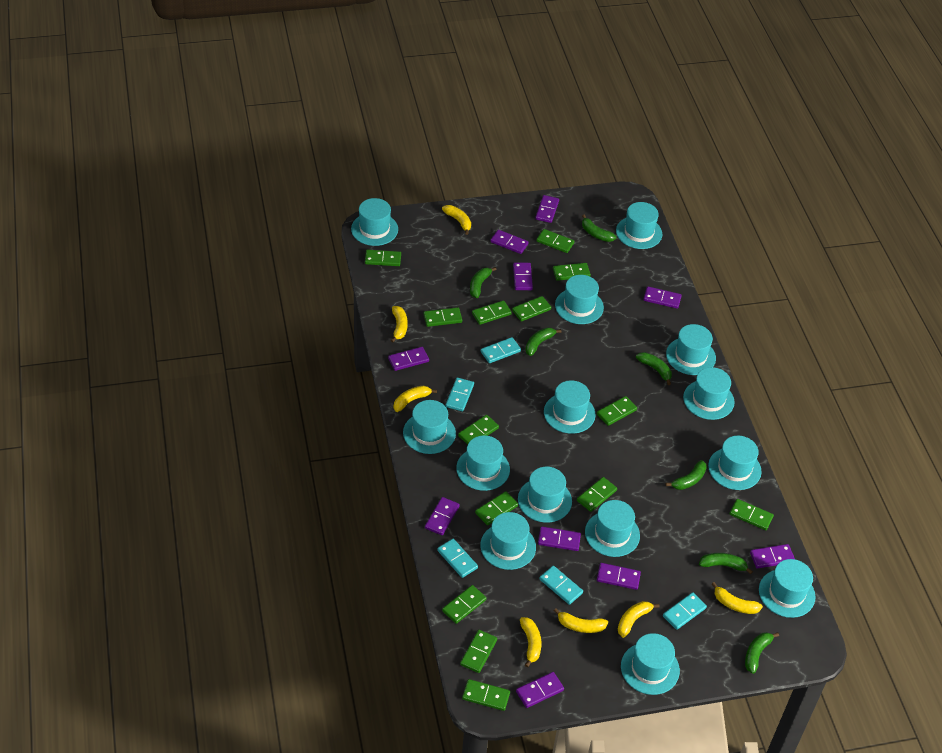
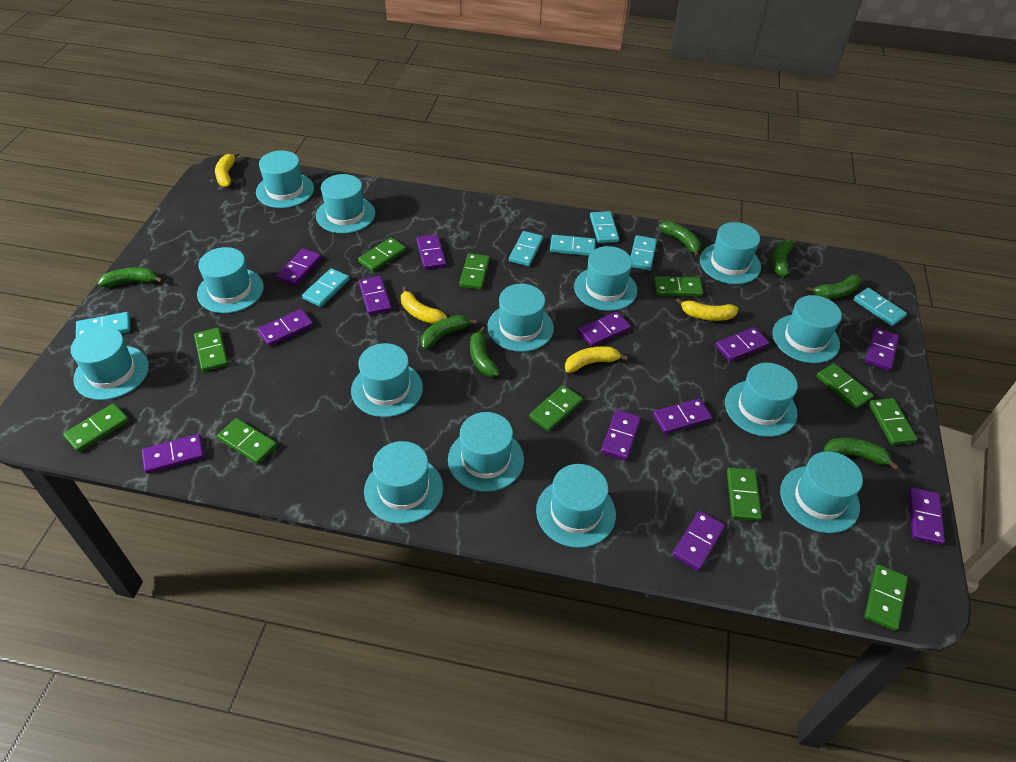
green domino: 14 -> 11
purple domino: 10 -> 12
turquoise domino: 5 -> 7
yellow banana: 7 -> 4

